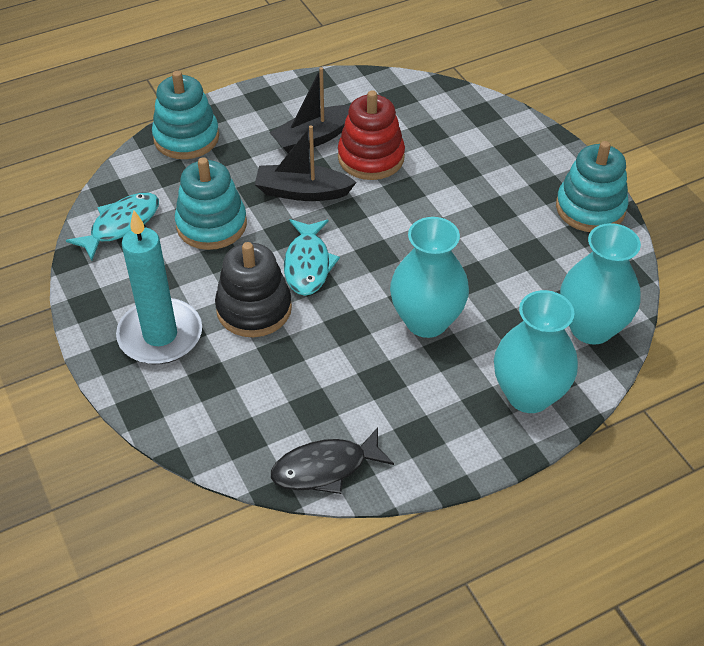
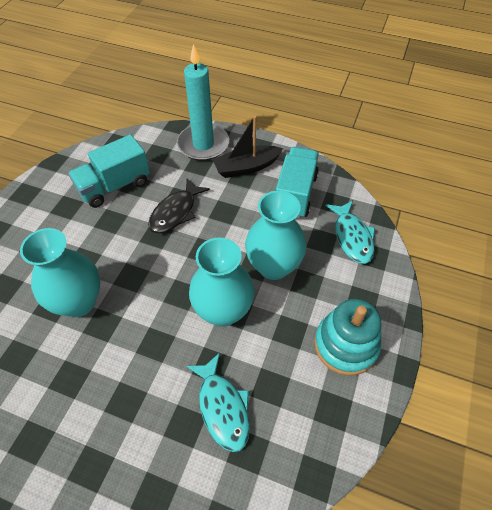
black boat: 2 -> 1
black stacking toy: 1 -> 0
red stacking toy: 1 -> 0
turquoise stacking toy: 3 -> 1
turquoise truck: 0 -> 2

